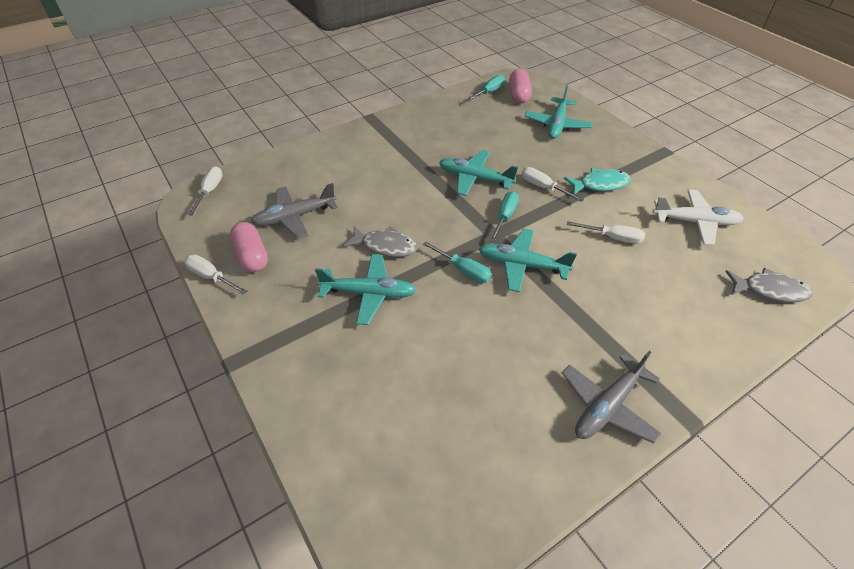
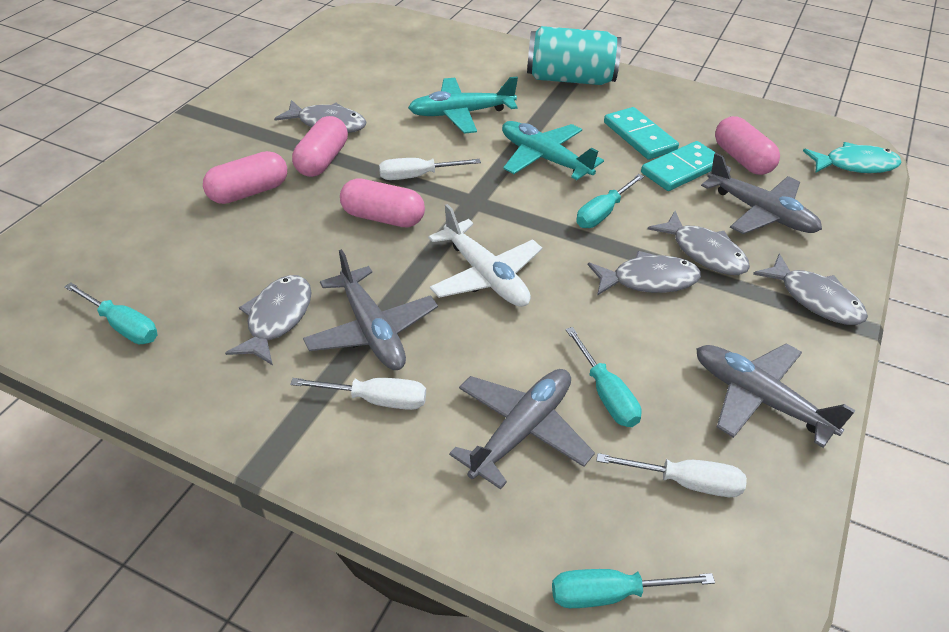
grey fish: 2 -> 5
grey plane: 2 -> 4
pink capsule: 2 -> 4
turquoise can: 0 -> 1
turquoise domino: 0 -> 2
turquoise plane: 4 -> 2
turquoise screwdriver: 3 -> 4
white screwdriver: 4 -> 3

